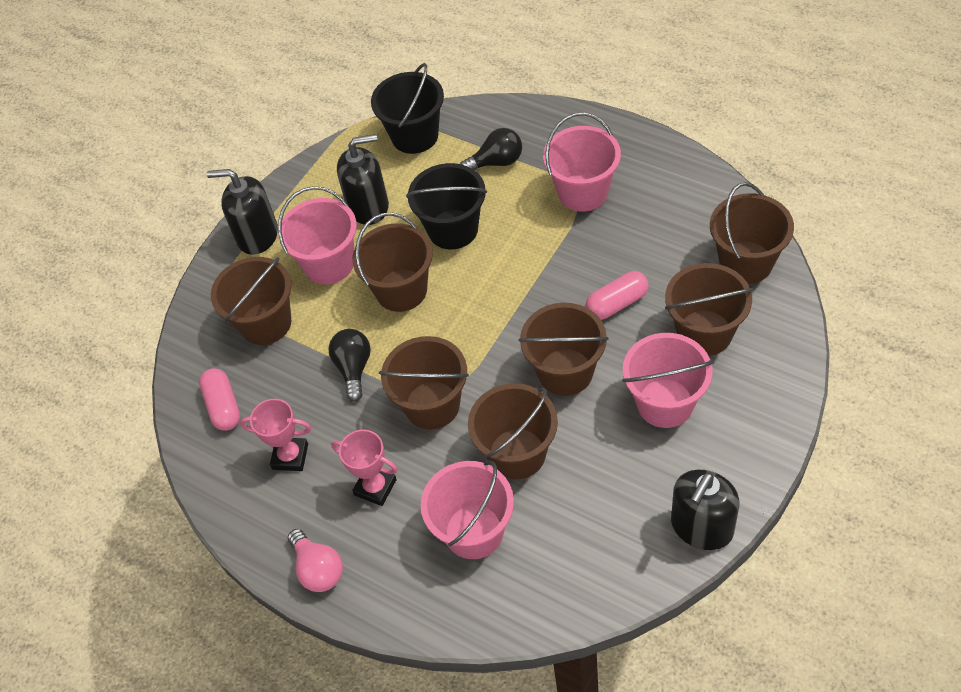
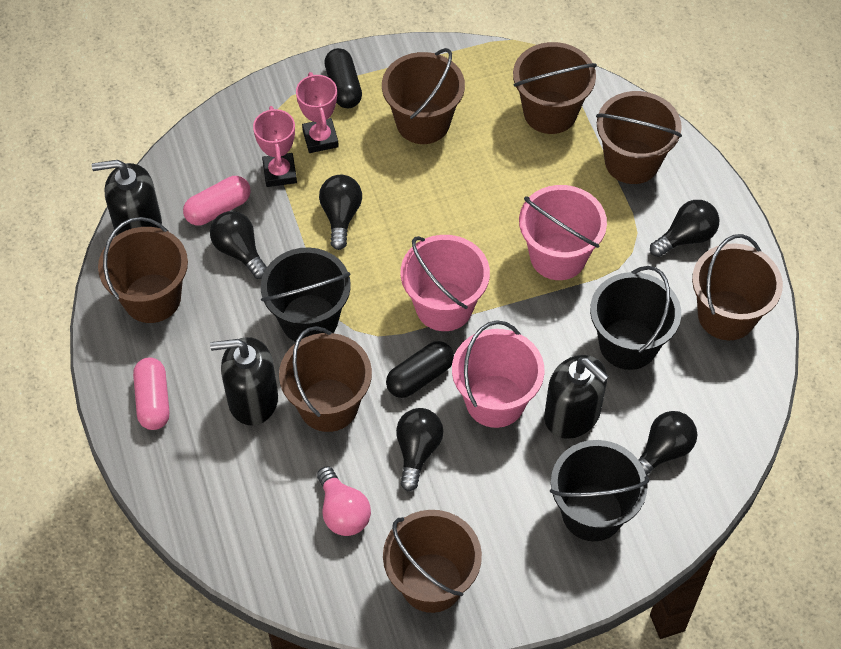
black bucket: 2 -> 3
black capsule: 0 -> 2
black light bulb: 2 -> 5
pink bucket: 4 -> 3

